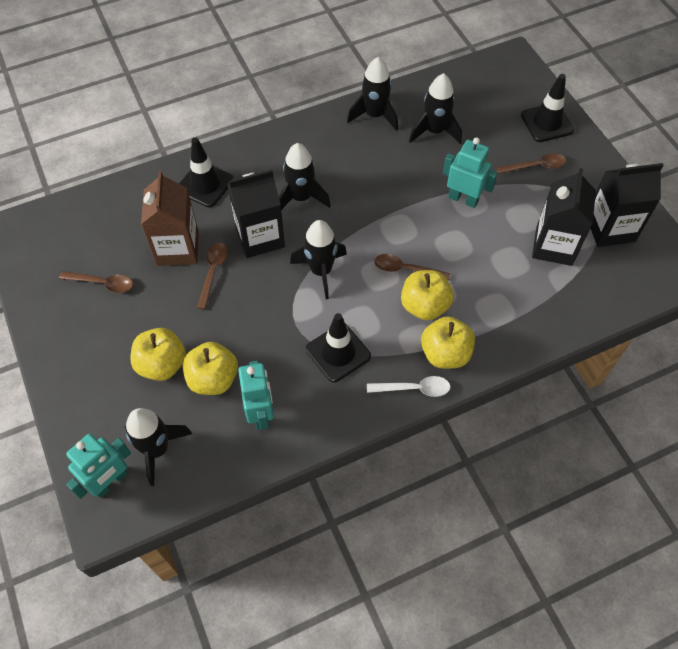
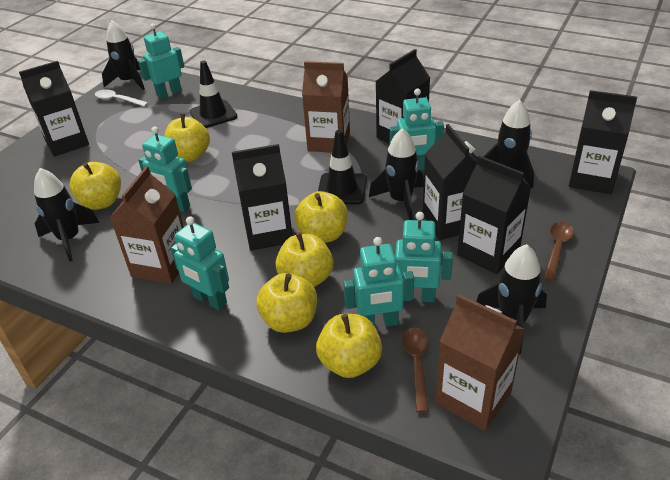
black carton: 3 -> 6
black traffic cone: 3 -> 2
brown carton: 1 -> 3
brown spoon: 4 -> 2
turquoise robot: 3 -> 6
yellow apple: 4 -> 6

